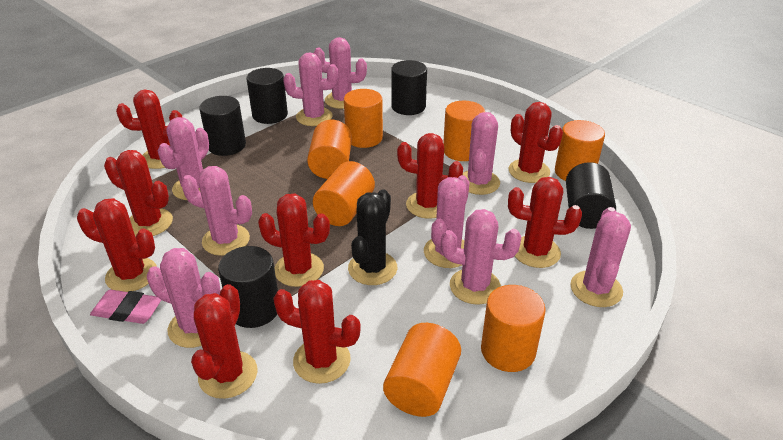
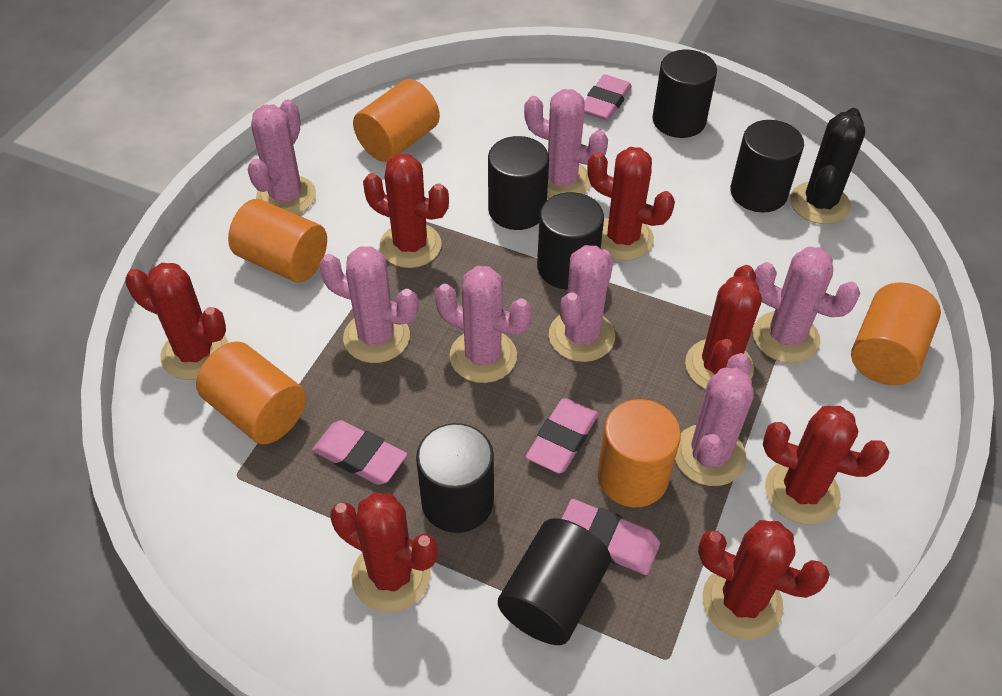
black cylinder: 5 -> 6
orange cylinder: 7 -> 5
pink cactus: 9 -> 7
pink eraser: 1 -> 4
red cactus: 9 -> 7

